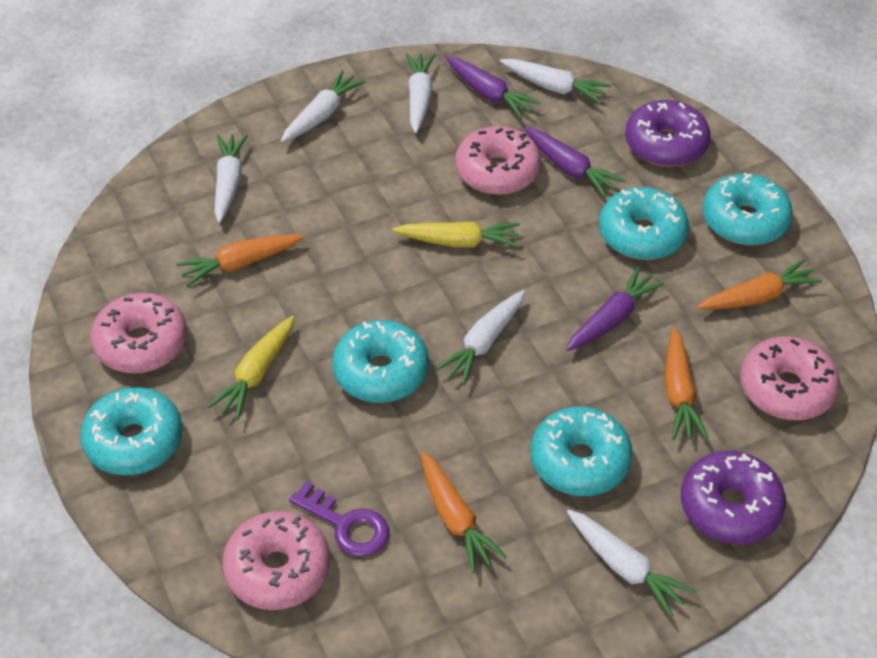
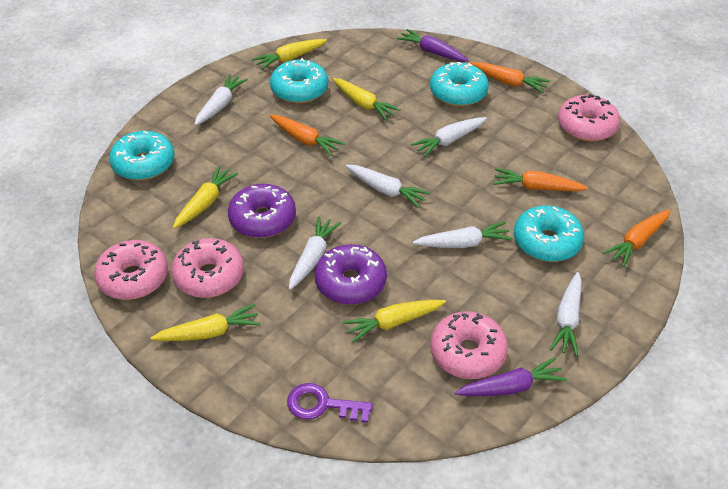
purple carrot: 3 -> 2
turquoise donut: 5 -> 4
yellow carrot: 2 -> 5

